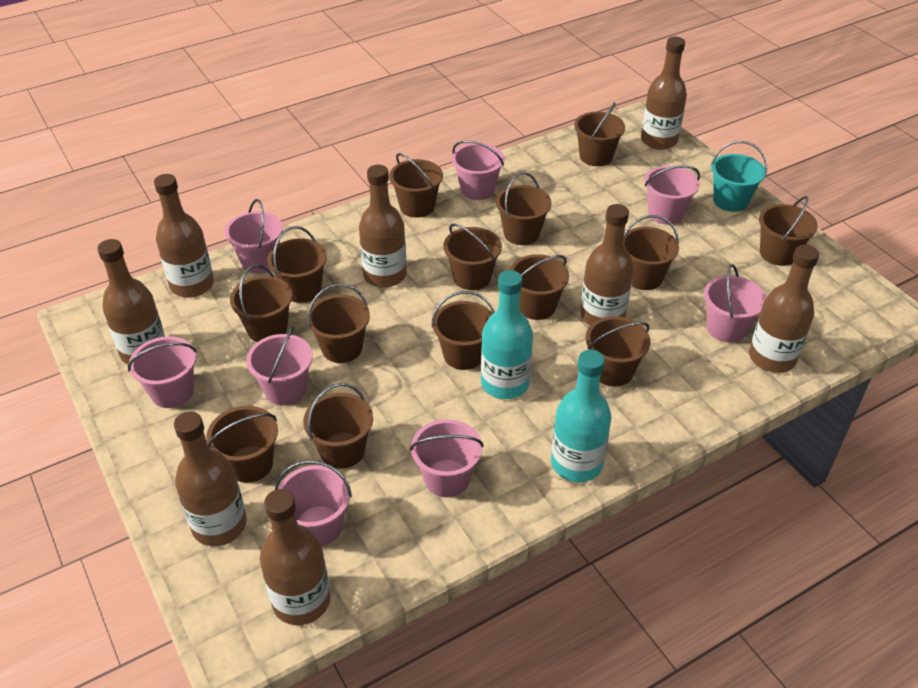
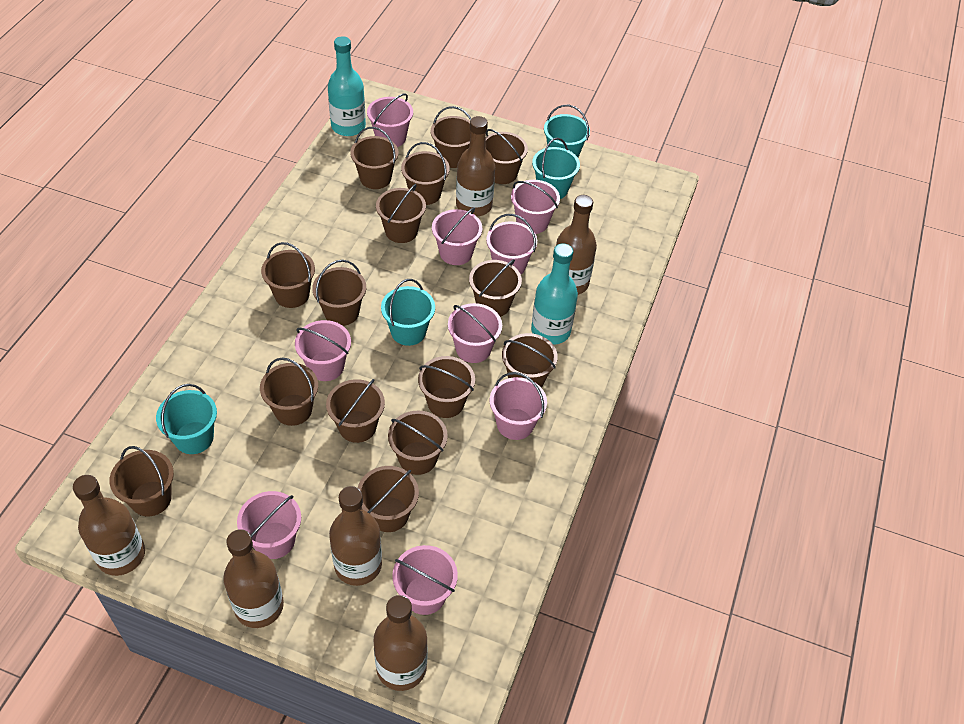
brown bottle: 8 -> 6
brown bucket: 14 -> 15
pink bucket: 8 -> 9
turquoise bucket: 1 -> 4

